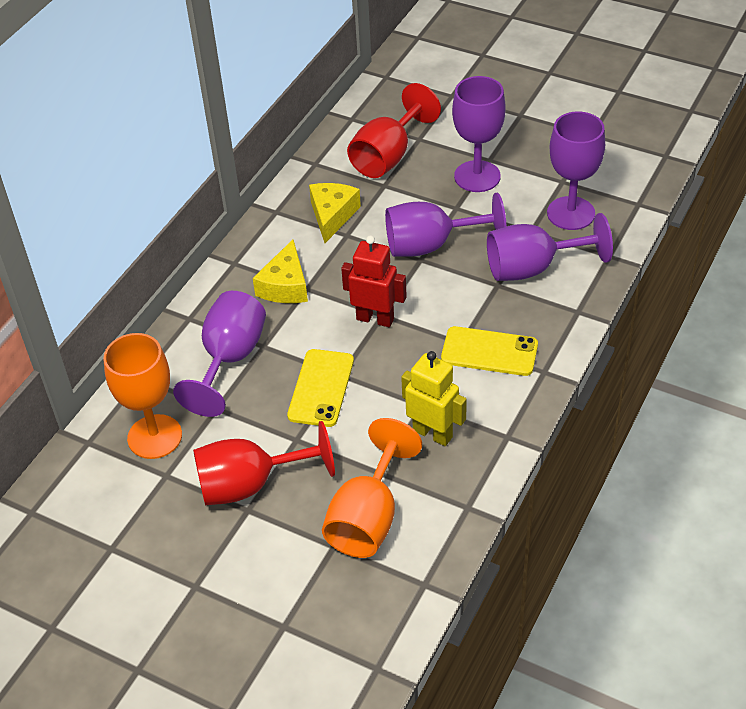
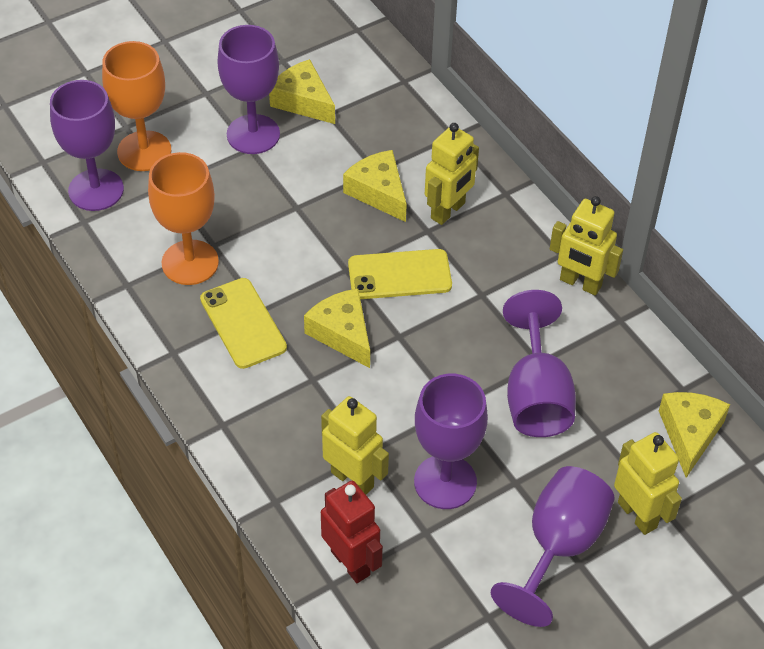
red goblet: 2 -> 0
yellow cheese: 2 -> 4
yellow robot: 1 -> 4

